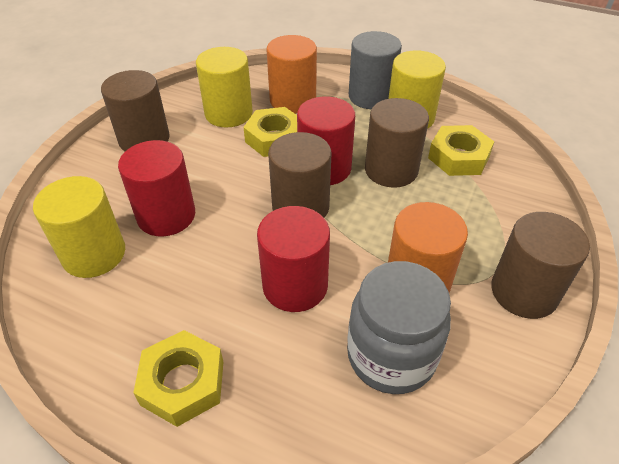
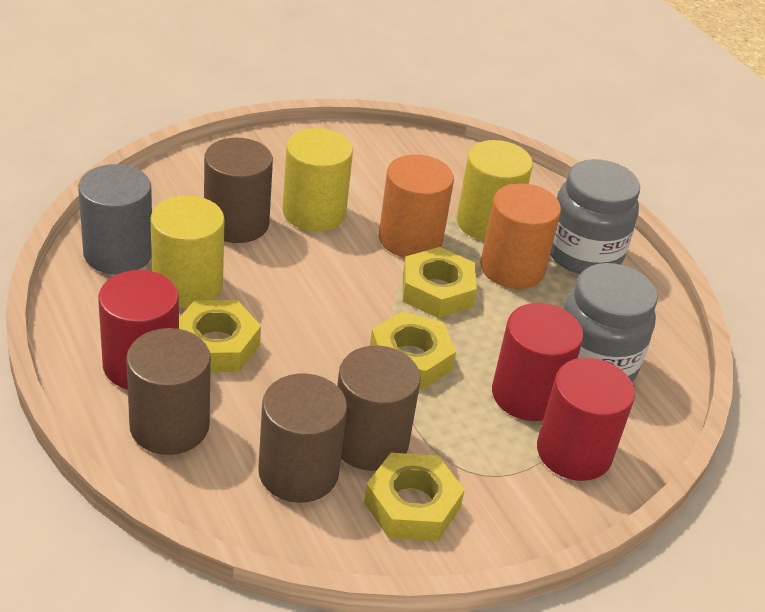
grey jar: 1 -> 2
yellow nut: 3 -> 4

